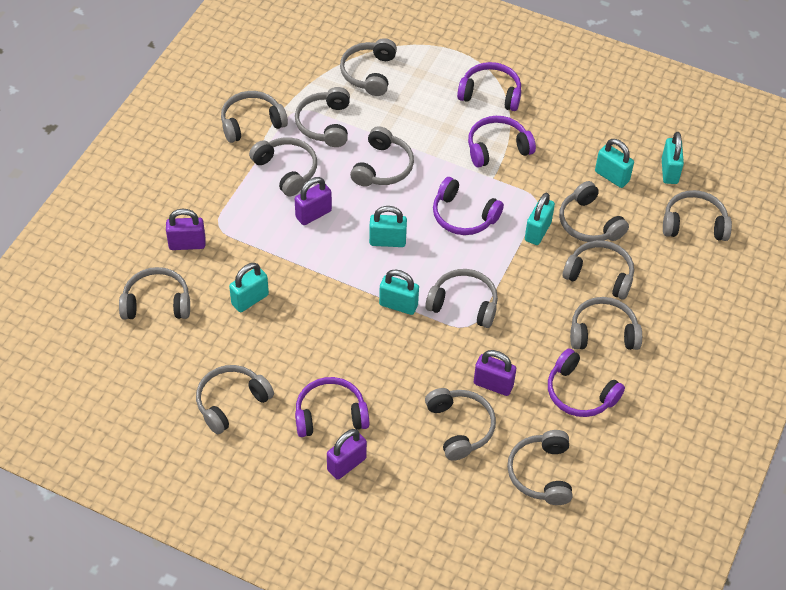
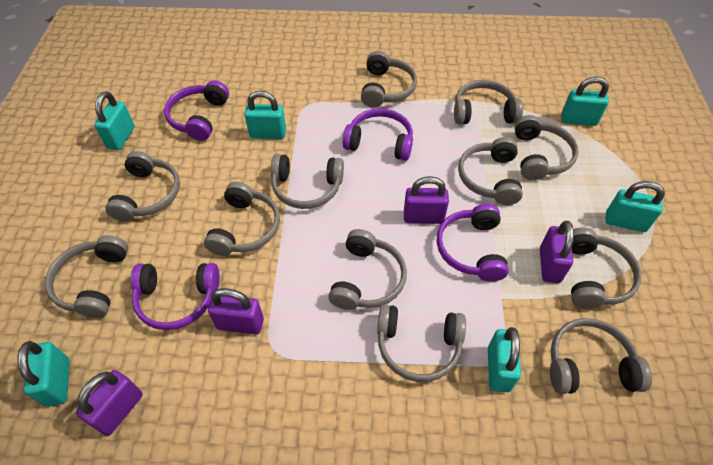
grey headphones: 14 -> 12
purple headphones: 5 -> 4

